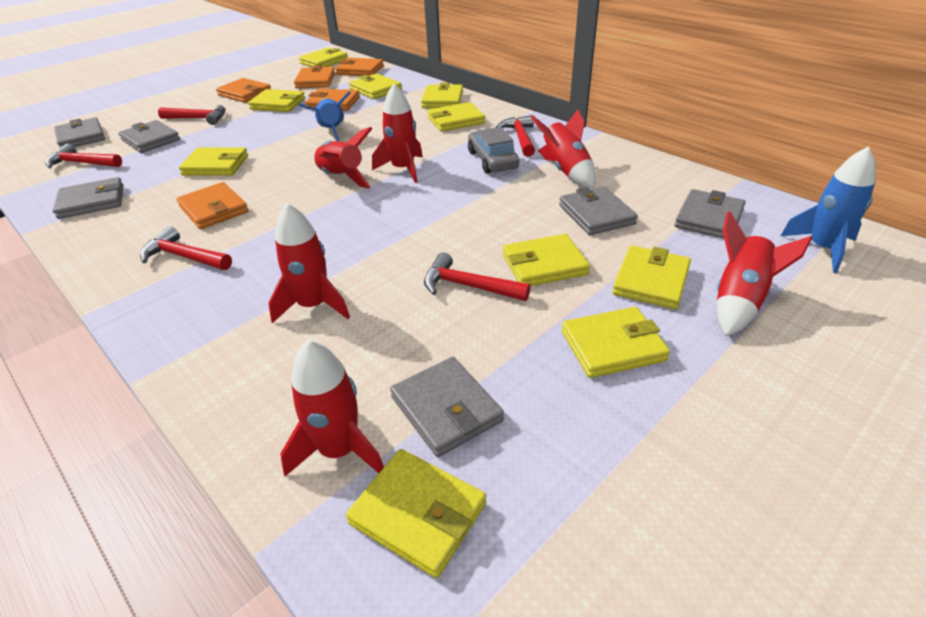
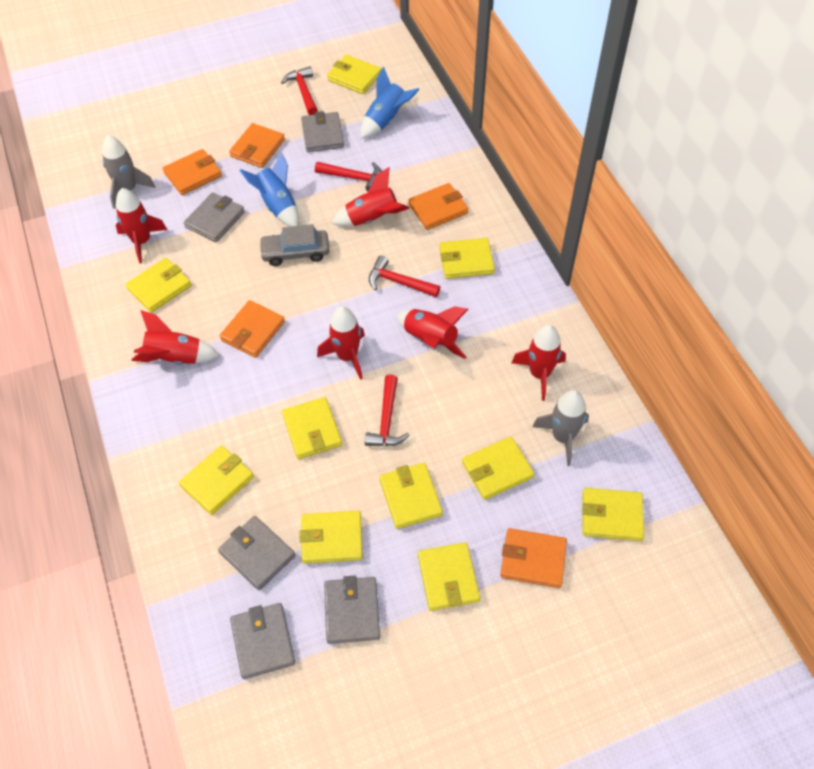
grey rocket: 0 -> 2
grey wallet: 6 -> 5
red hammer: 5 -> 4

